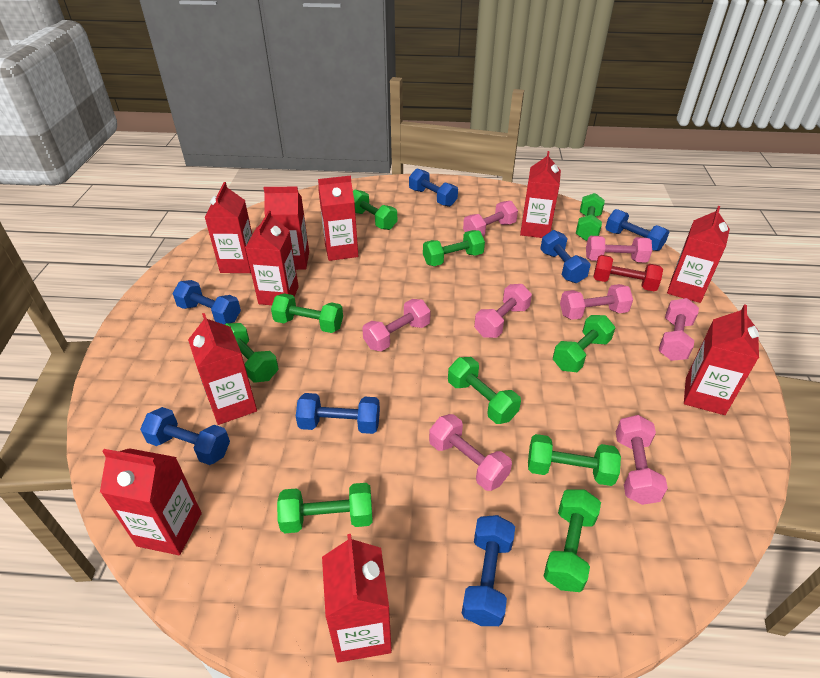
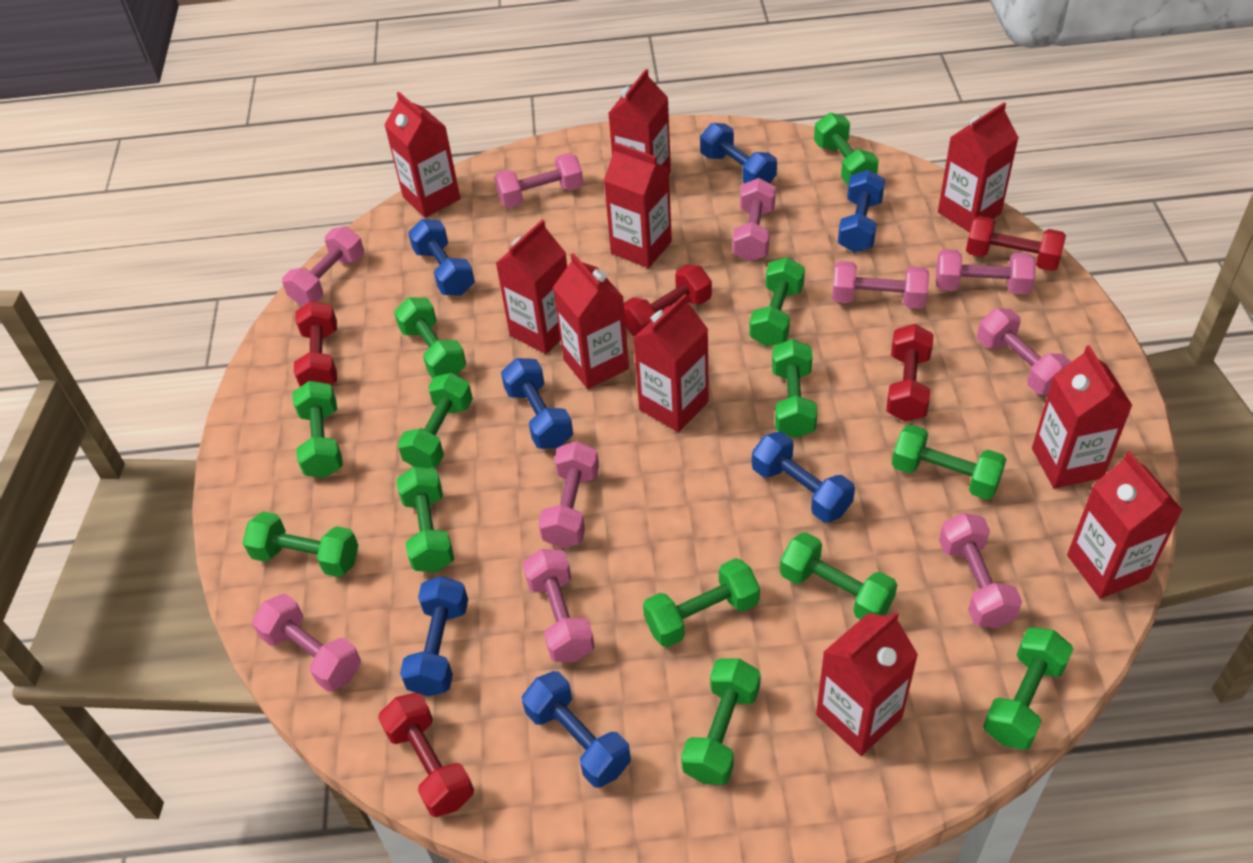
green dumbbell: 10 -> 13
pink dumbbell: 8 -> 10
red dumbbell: 1 -> 5

